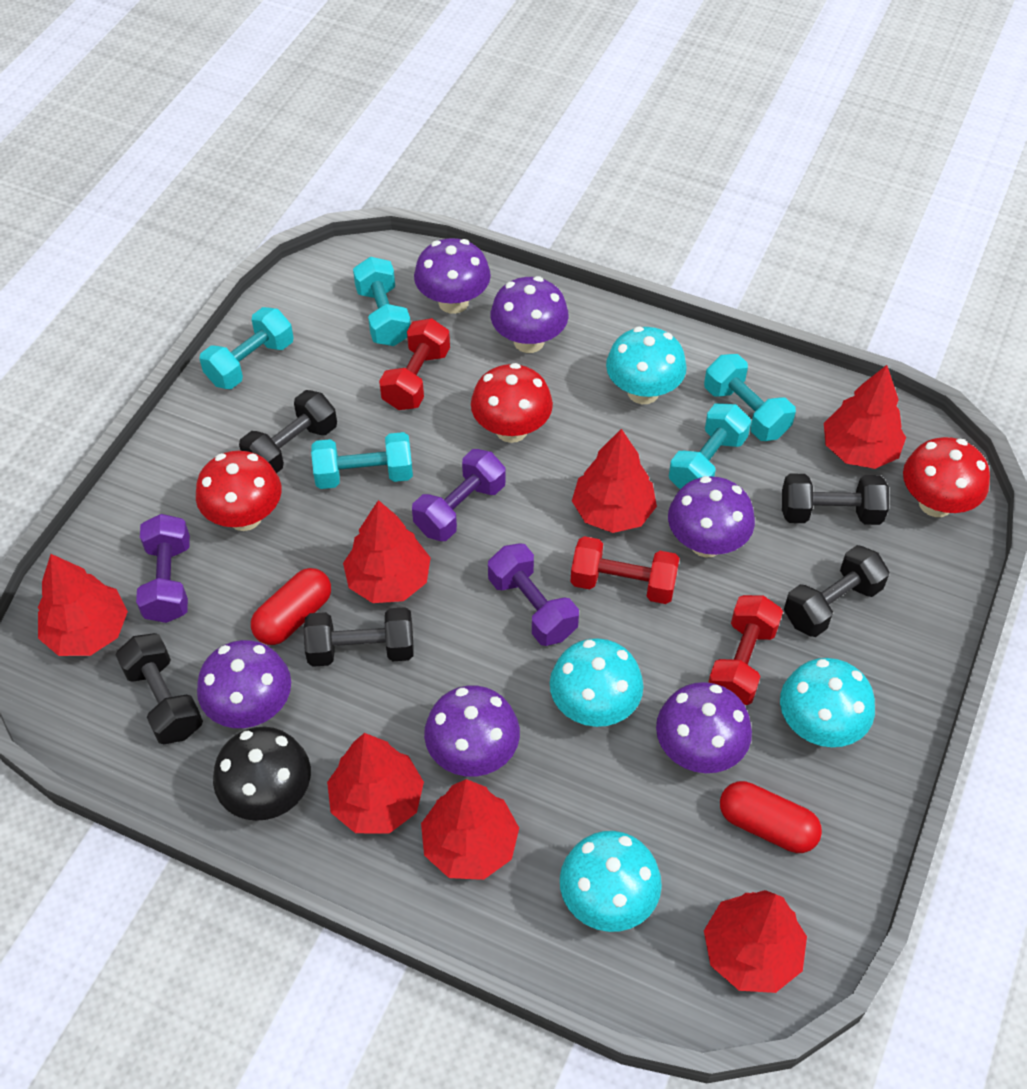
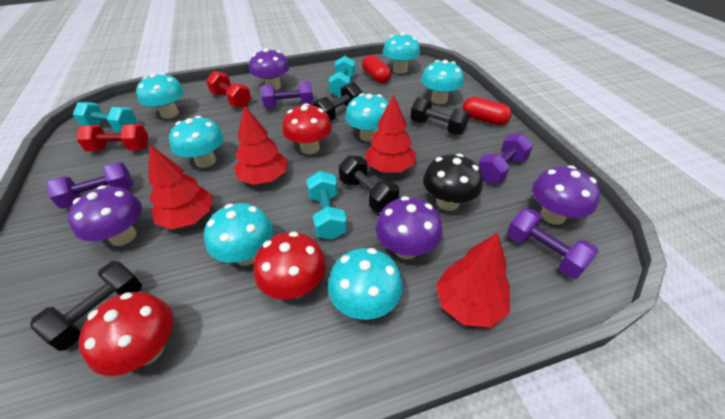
black dumbbell: 5 -> 4
purple dumbbell: 3 -> 4
purple mushroom: 6 -> 4
red dumbbell: 3 -> 2
red tree: 7 -> 4
turquoise dumbbell: 5 -> 3
turquoise mushroom: 4 -> 7

